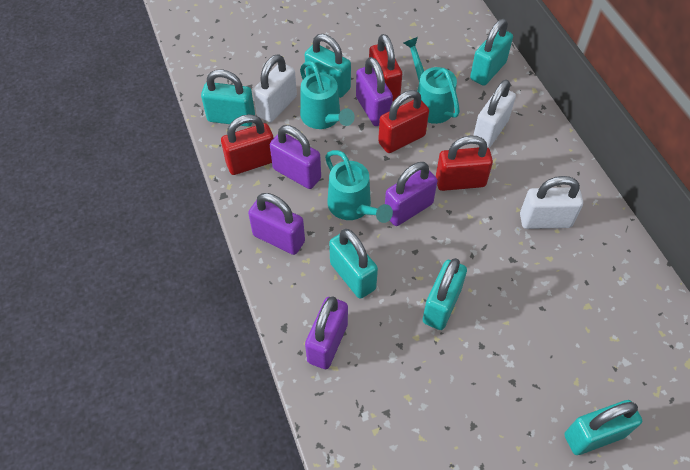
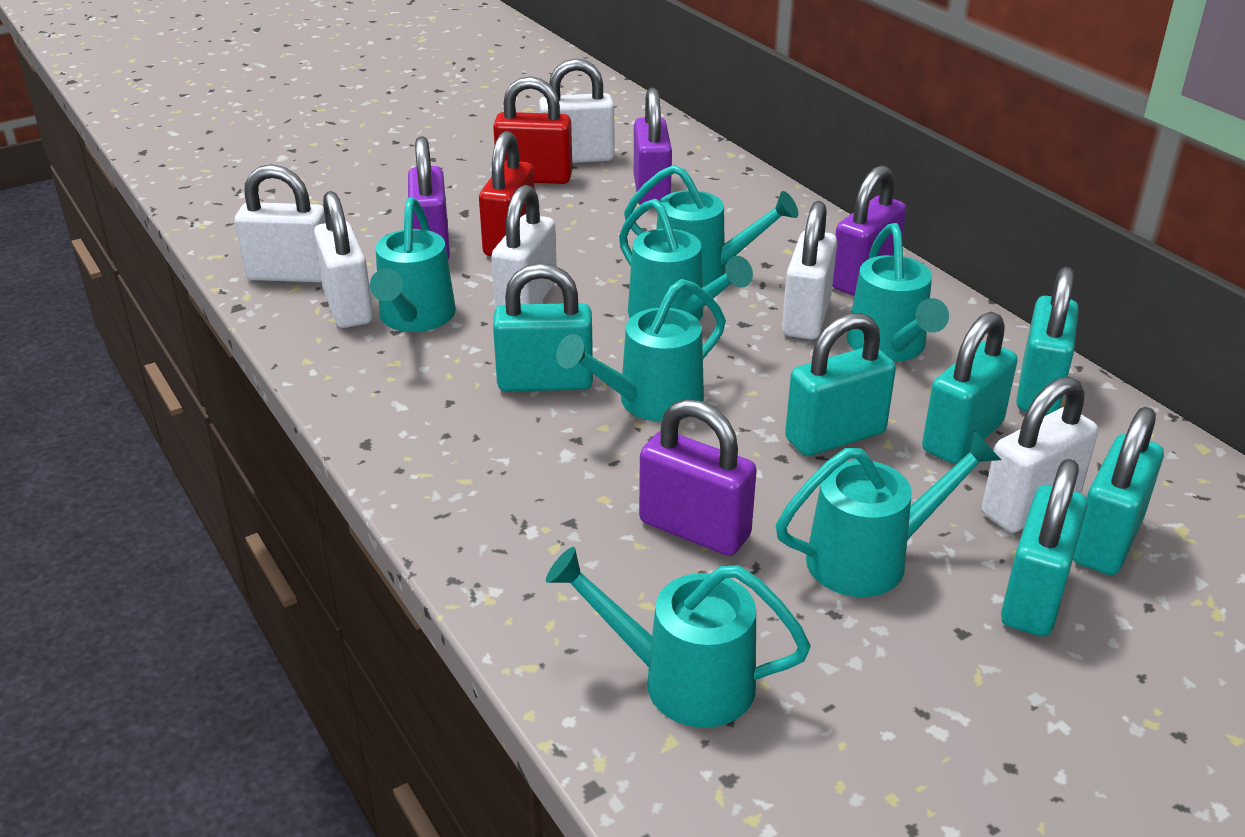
purple padlock: 5 -> 4
red padlock: 4 -> 2
turquoise watering can: 3 -> 7
white padlock: 3 -> 6

